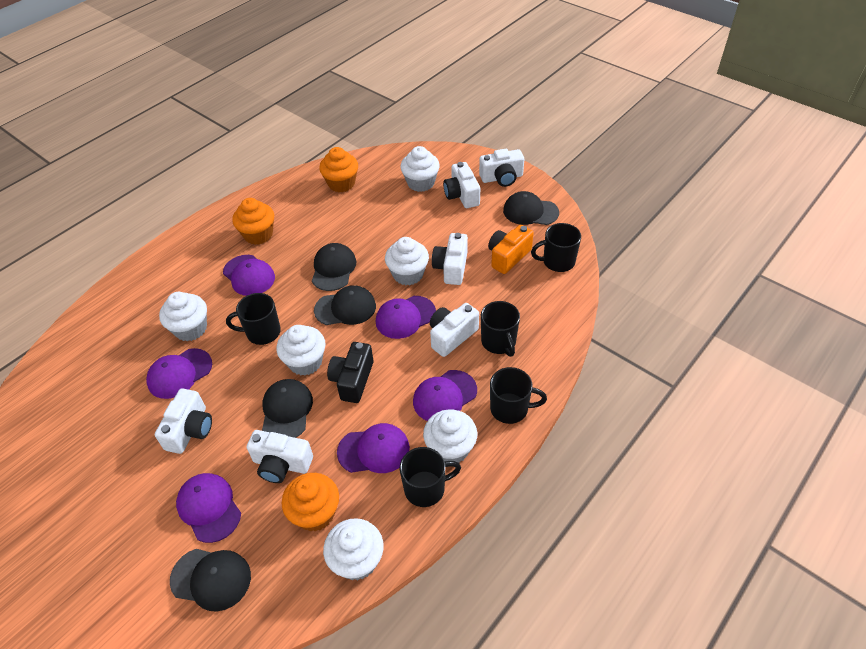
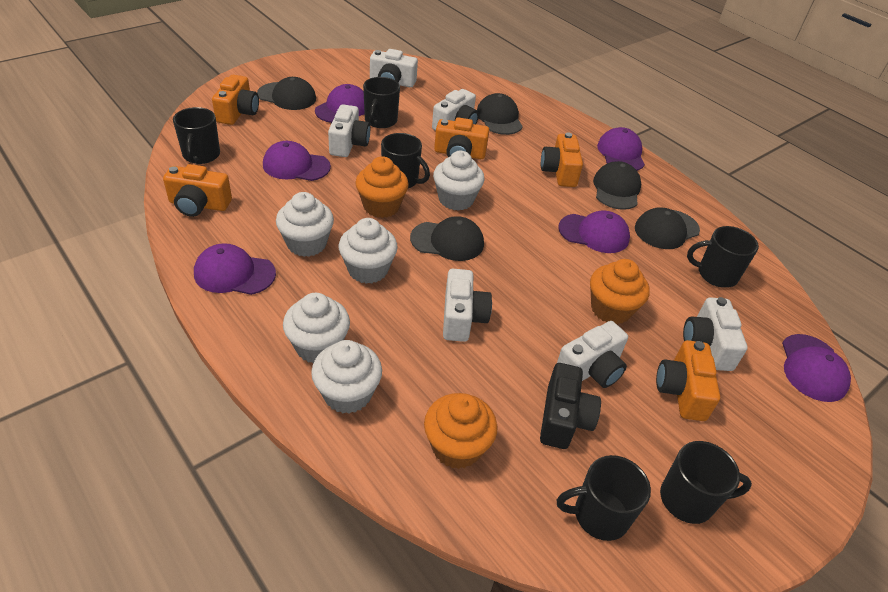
black mug: 5 -> 6
orange camera: 1 -> 5
white cupcake: 6 -> 5

